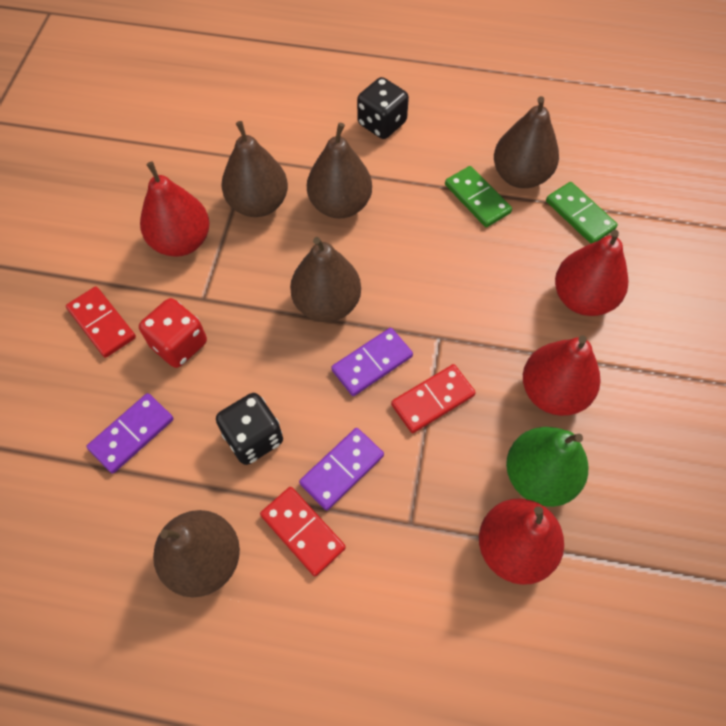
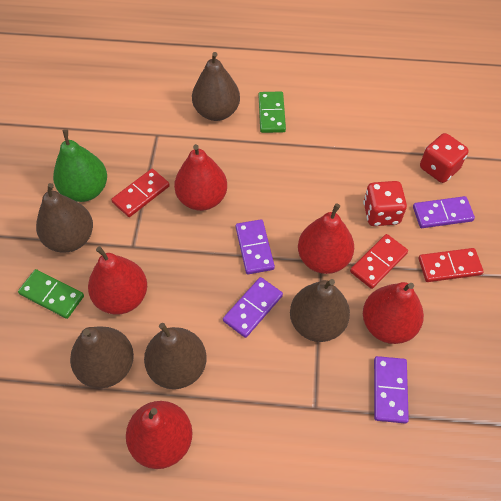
black dice: 2 -> 0
purple domino: 3 -> 4
red dice: 1 -> 2
red pear: 4 -> 5

